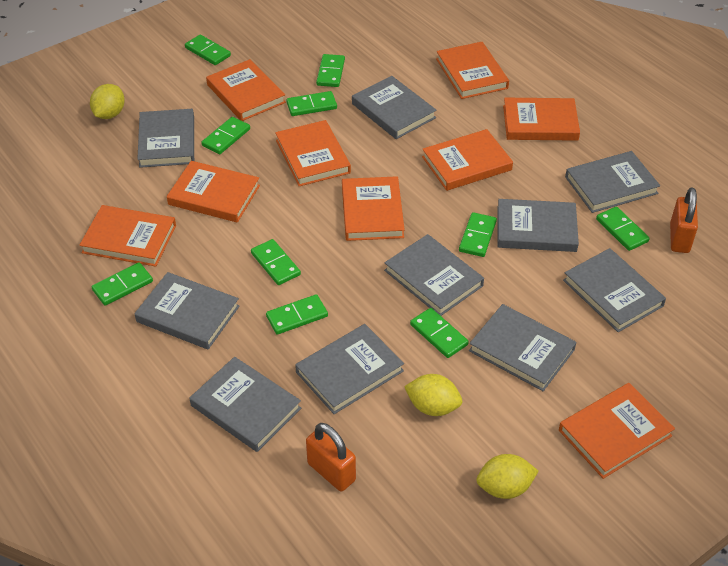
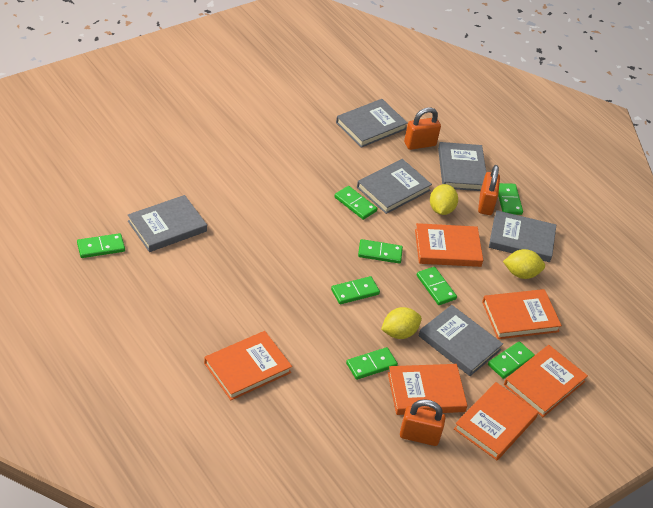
green domino: 10 -> 8
grey book: 10 -> 6
orange book: 9 -> 6
orange padlock: 2 -> 3

